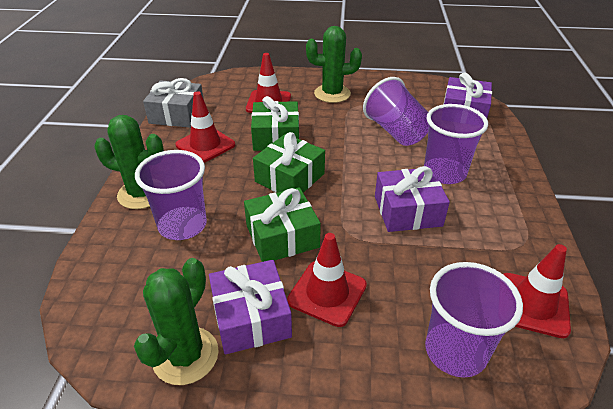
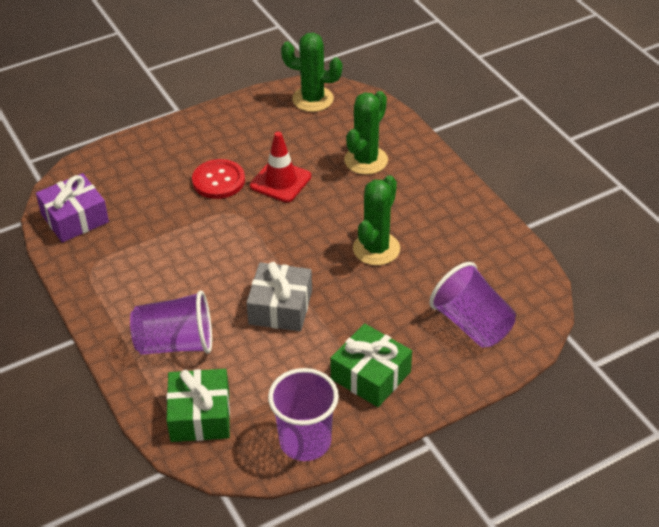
green gift: 3 -> 2
purple cup: 4 -> 3
purple gift: 3 -> 1
red button: 0 -> 1
red traffic cone: 4 -> 1

